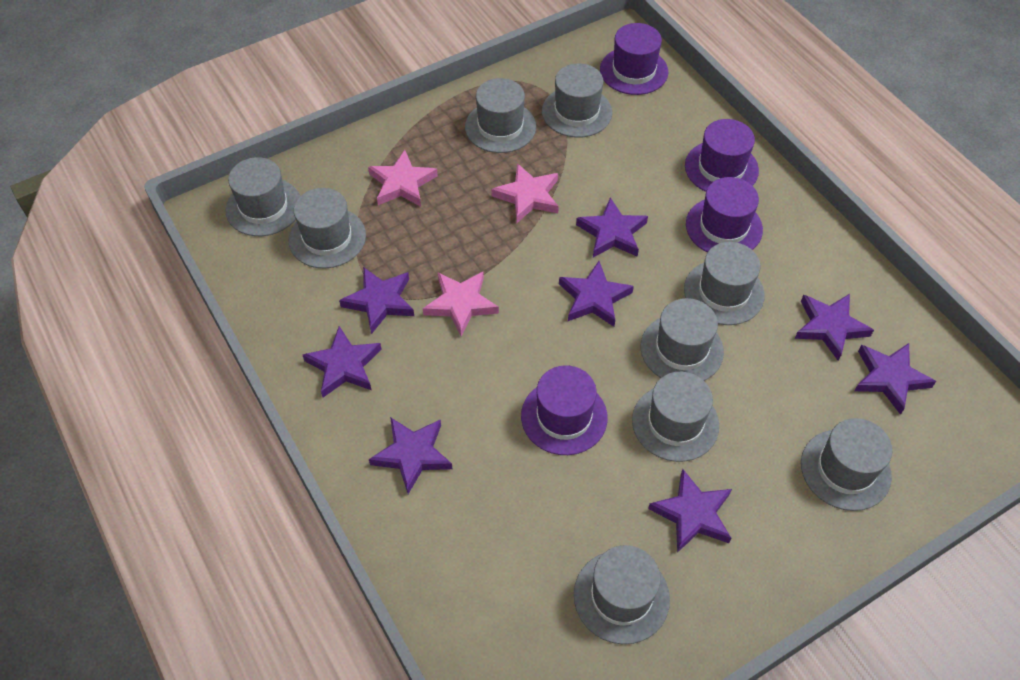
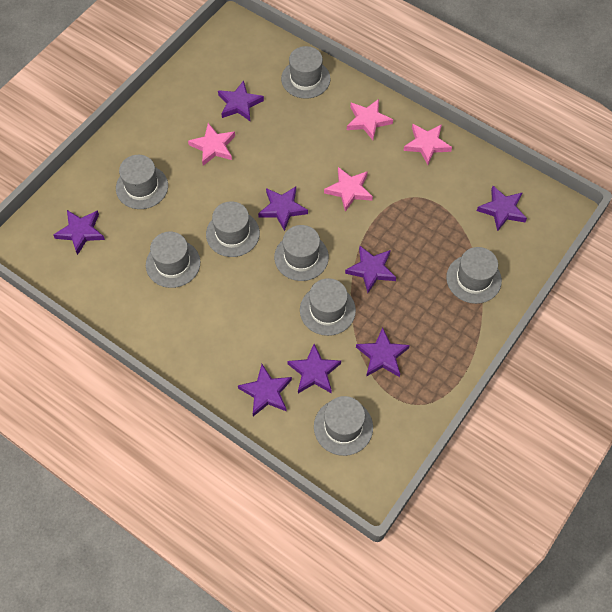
grey hat: 9 -> 8
pink star: 3 -> 4
purple hat: 4 -> 0

